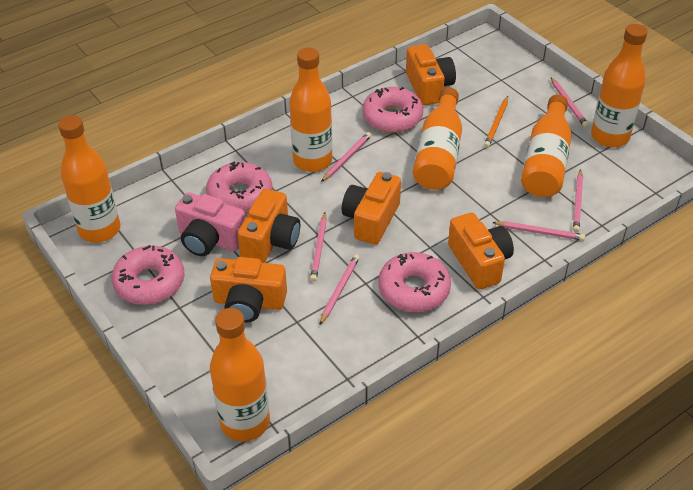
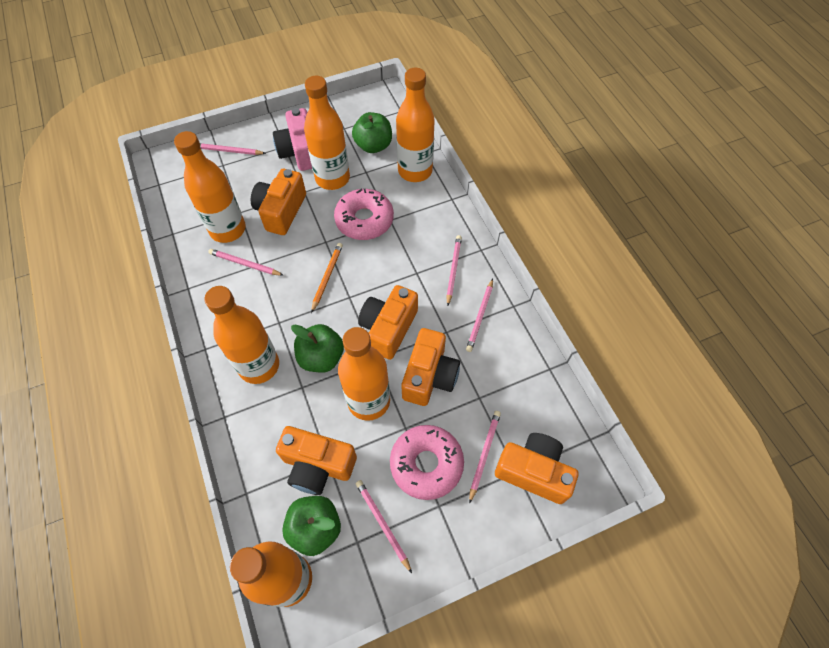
green apple: 0 -> 3
pink donut: 4 -> 2

